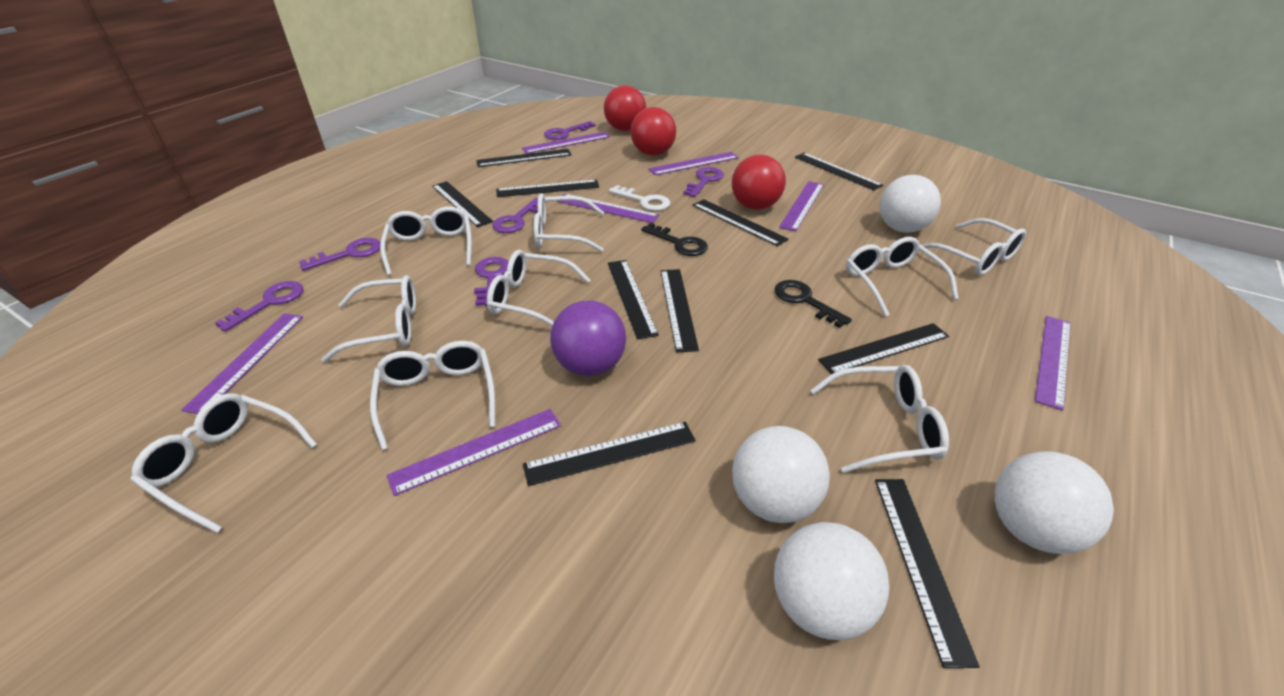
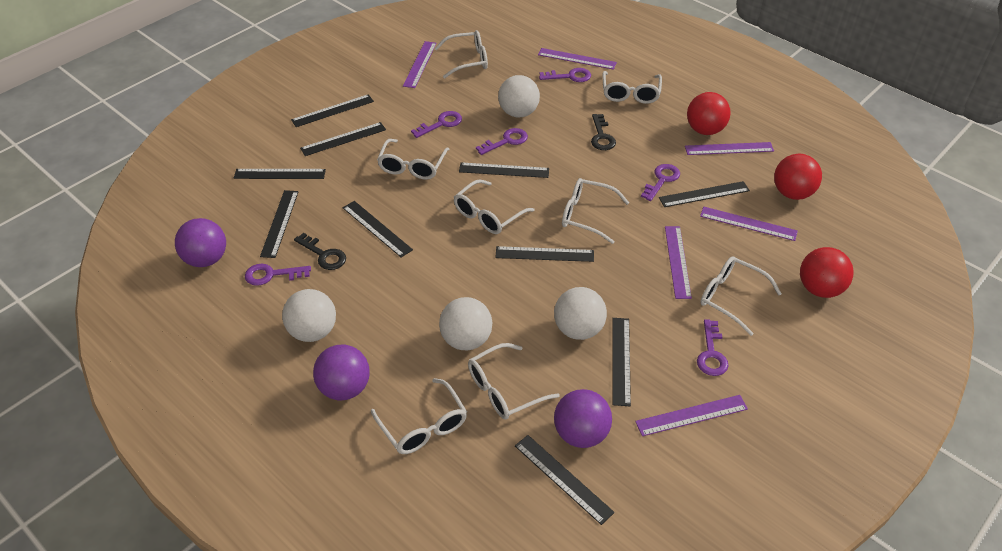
purple ball: 1 -> 3
purple ruler: 7 -> 6
white glasses: 9 -> 8
white key: 1 -> 0

